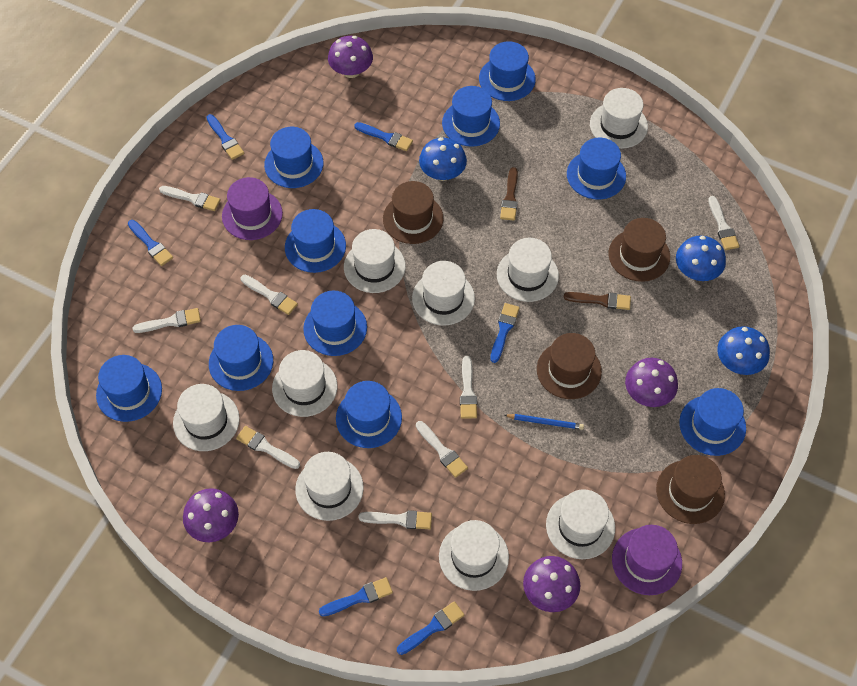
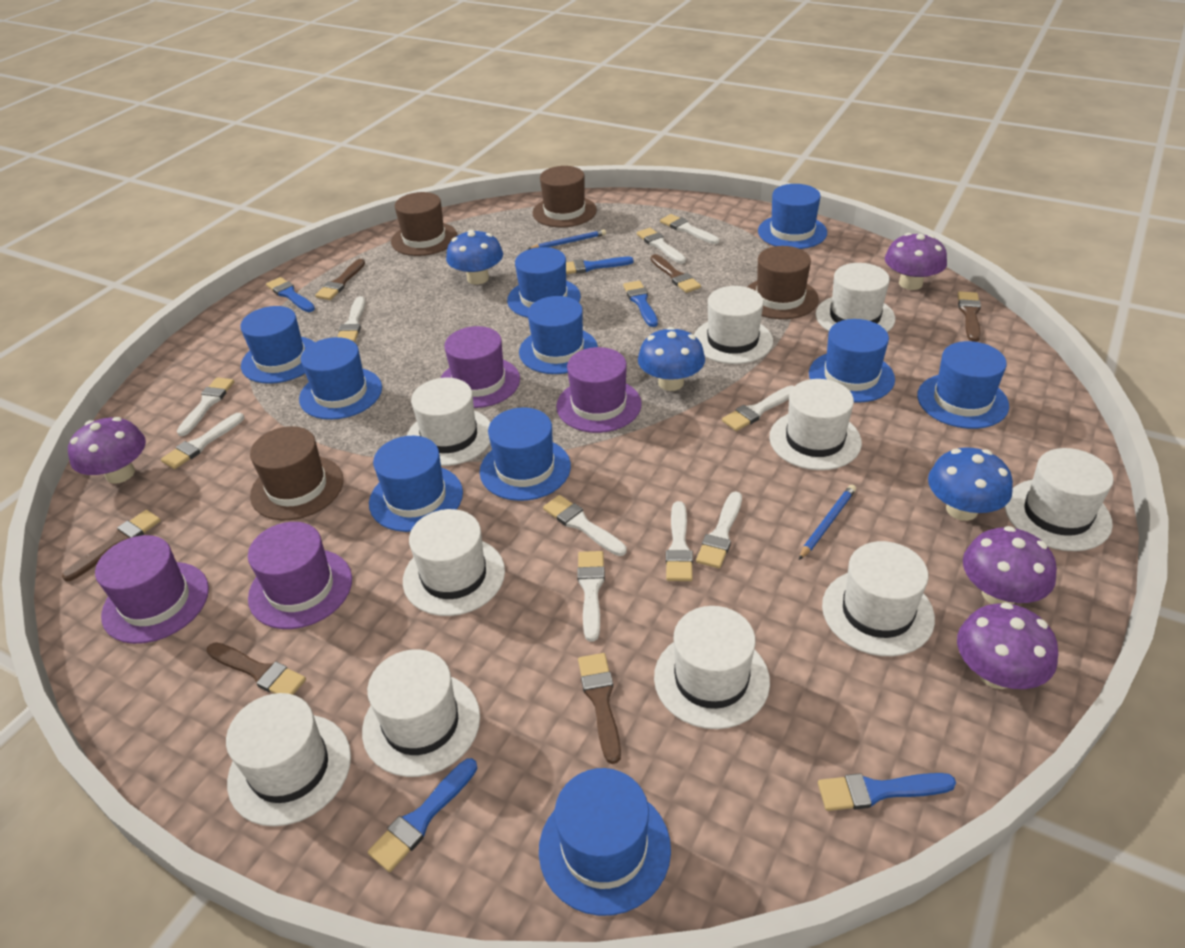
blue brush: 6 -> 5
blue pencil: 1 -> 2
brown brush: 2 -> 6
purple hat: 2 -> 4
white brush: 8 -> 10
white hat: 9 -> 10

